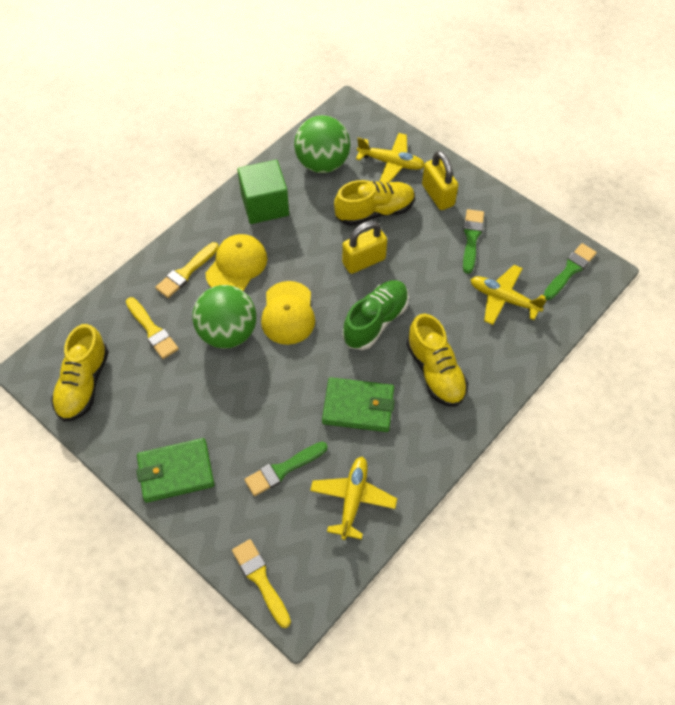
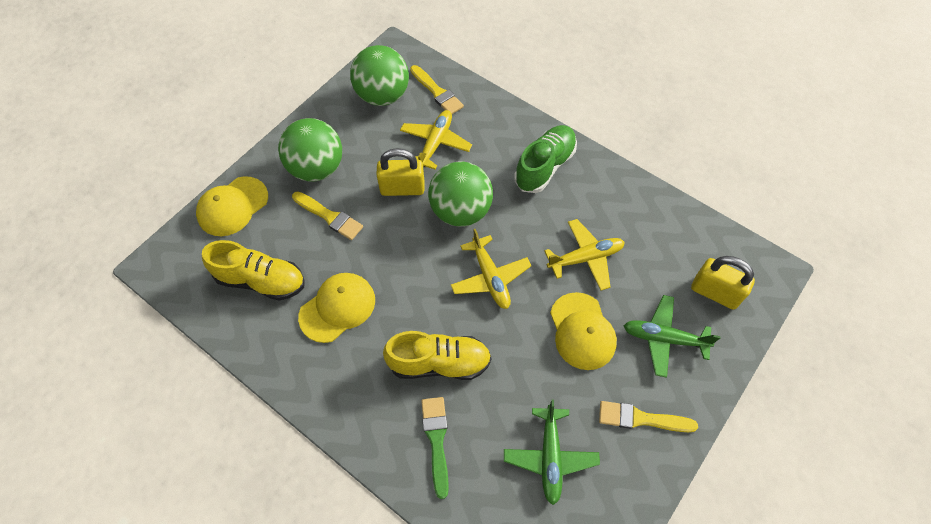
green ball: 2 -> 3
green brush: 3 -> 1
green cube: 1 -> 0
green plane: 0 -> 2
green wallet: 2 -> 0
yellow cap: 2 -> 3
yellow shoe: 3 -> 2

